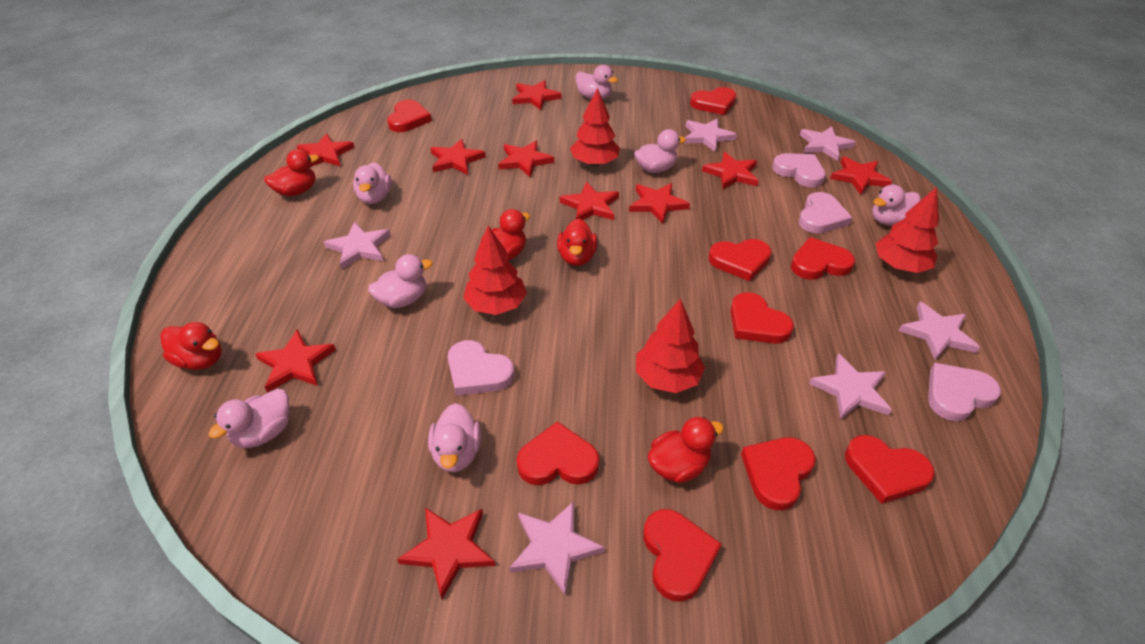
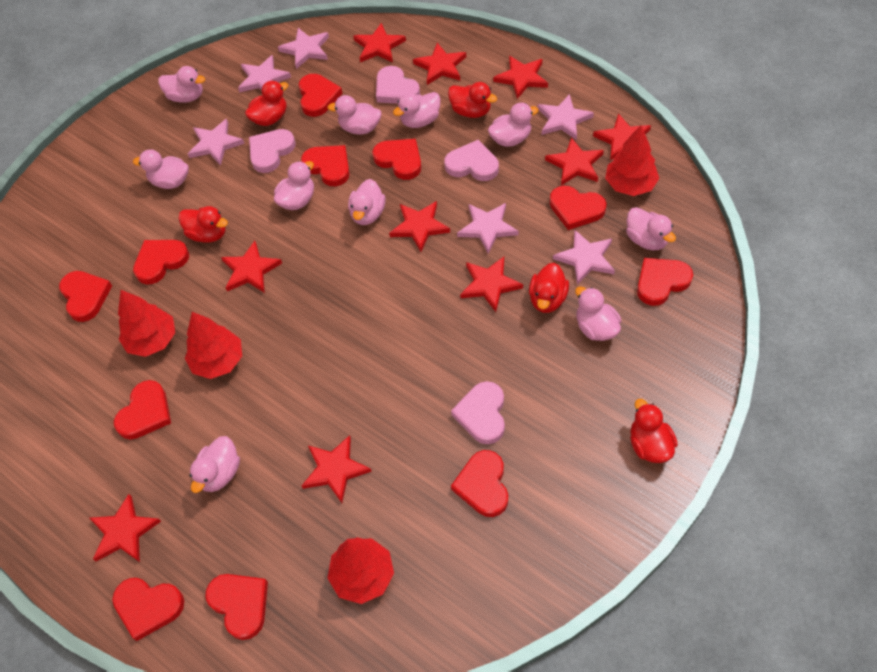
pink duck: 7 -> 10
red heart: 9 -> 11

